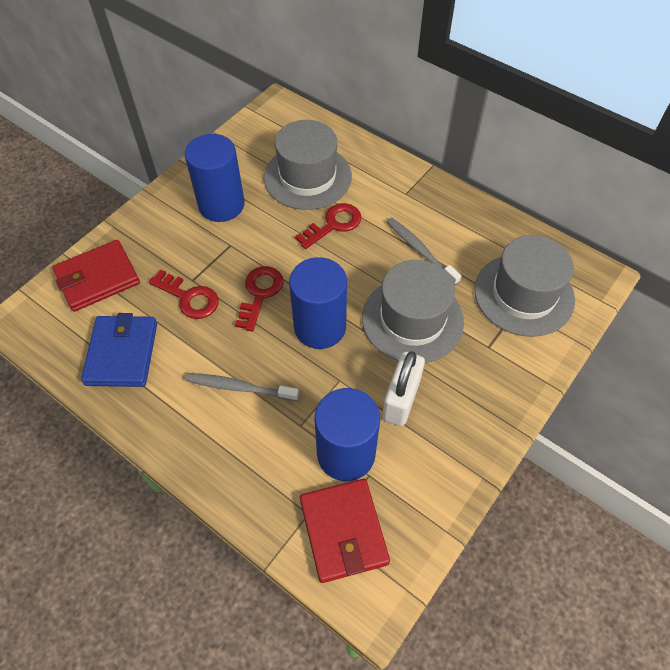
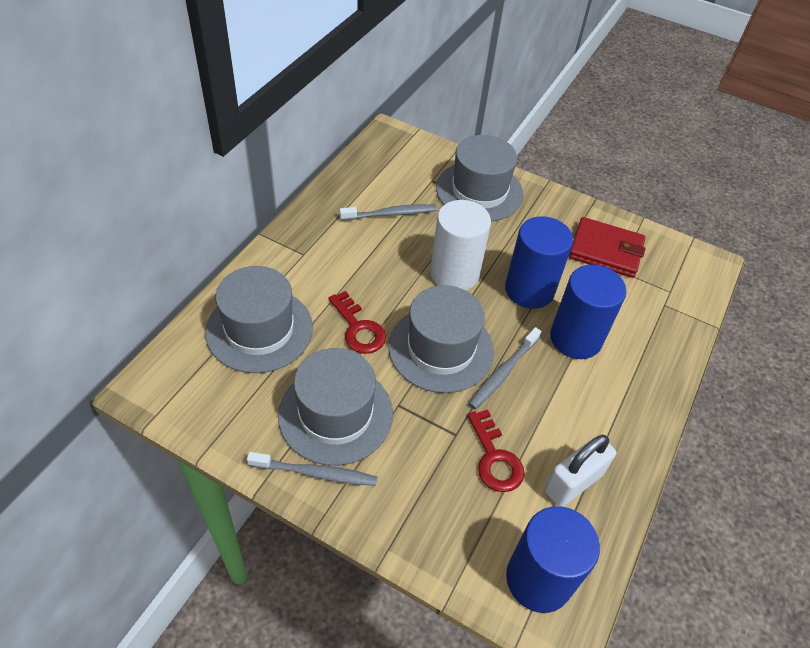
blue wallet: 1 -> 0
grey hat: 3 -> 4
grey toothbrush: 2 -> 3
red key: 3 -> 2
red wallet: 2 -> 1
white cylinder: 0 -> 1

